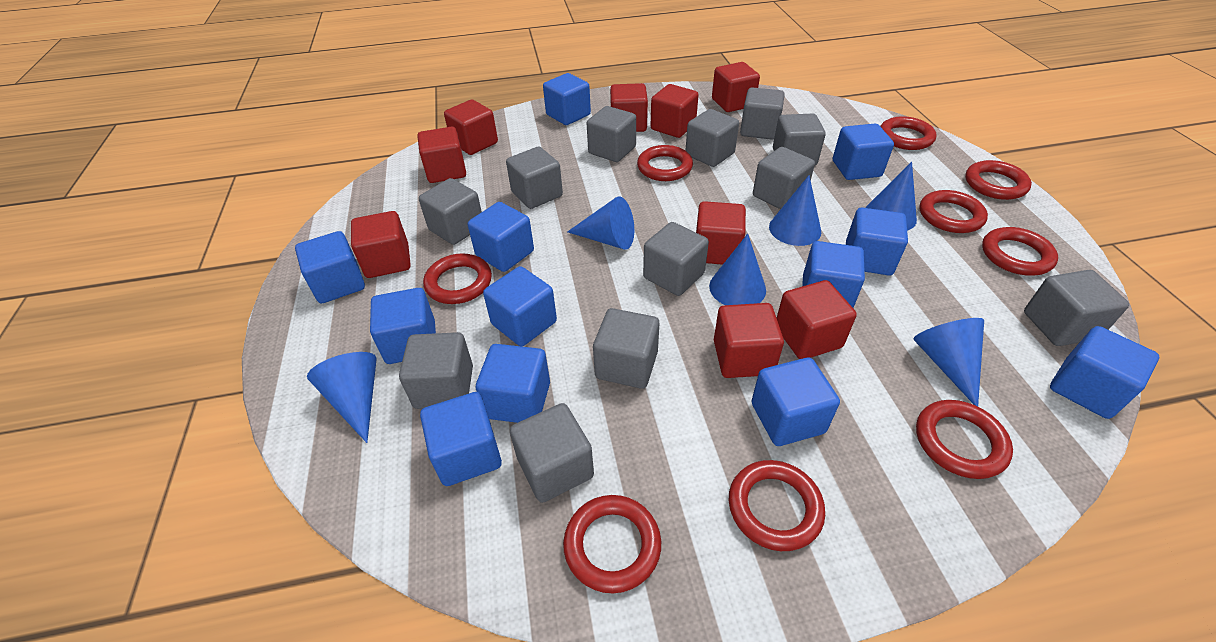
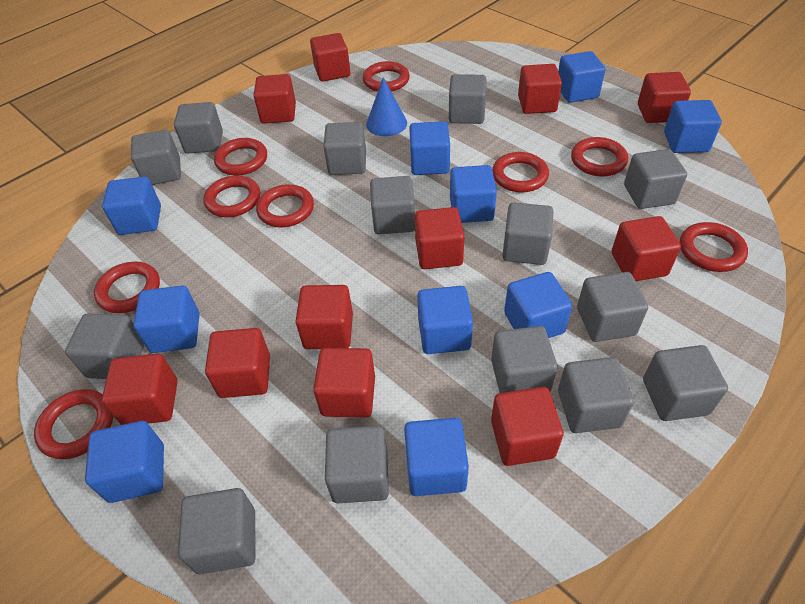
blue cone: 6 -> 1
blue cube: 12 -> 10
grey cube: 12 -> 14
red cube: 9 -> 11

